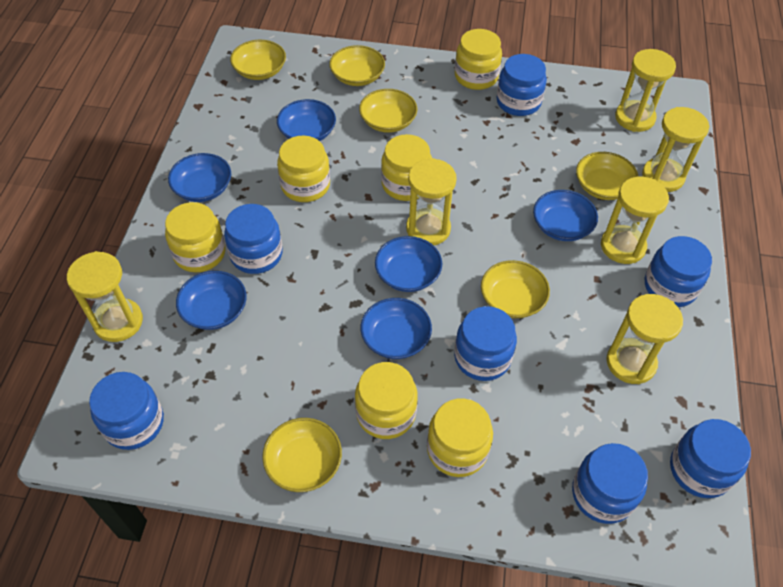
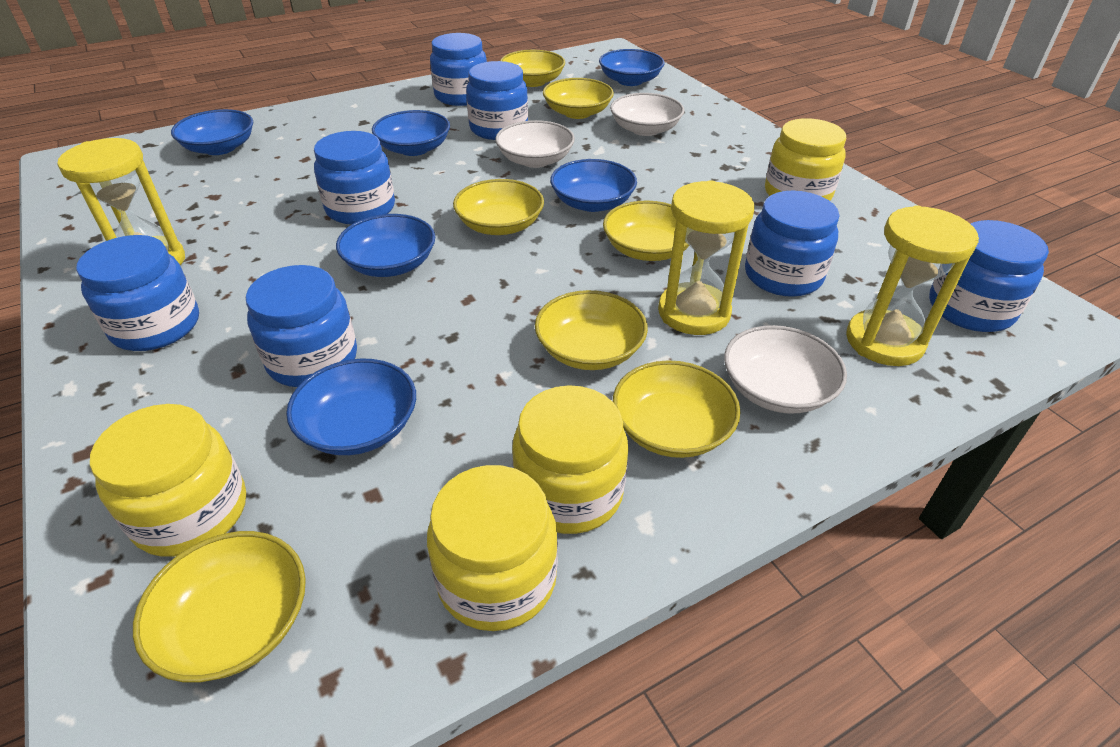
white bowl: 0 -> 3
yellow bowl: 6 -> 7
yellow hourglass: 6 -> 3
yellow jar: 6 -> 4

